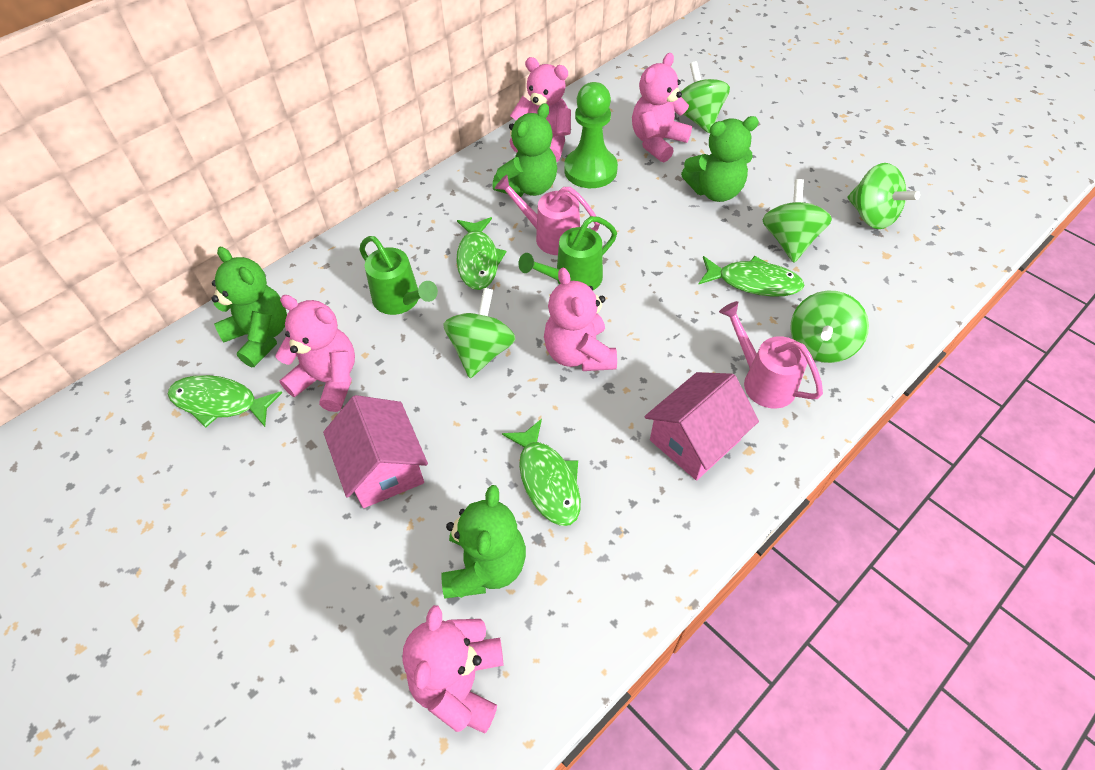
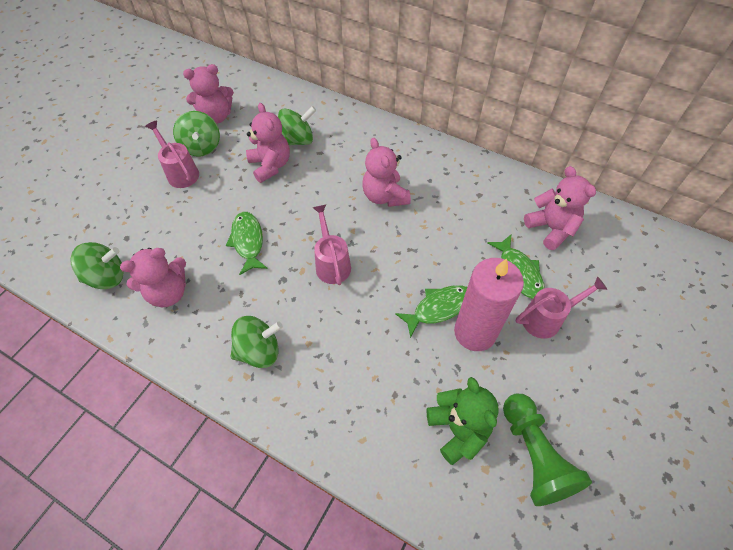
green fish: 4 -> 3
green spinning top: 5 -> 4
green teddy bear: 4 -> 1
green watering can: 2 -> 0
pink candle: 0 -> 1
pink house: 2 -> 0
pink watering can: 2 -> 3

